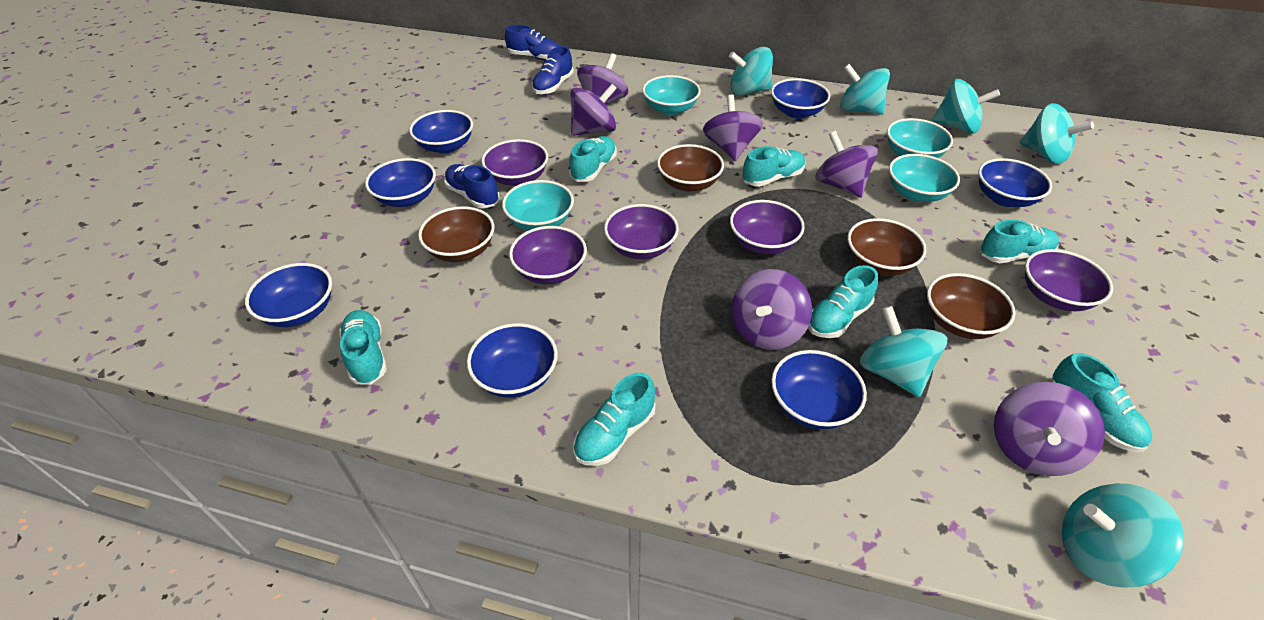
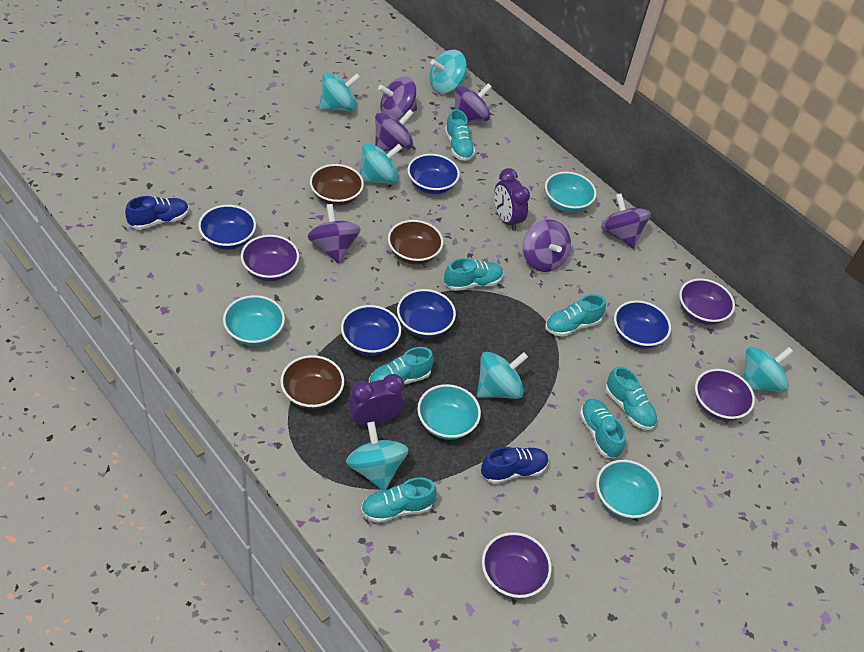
blue bowl: 7 -> 5
blue shoe: 3 -> 2
brown bowl: 4 -> 3
purple bowl: 5 -> 4
purple clock: 0 -> 2

